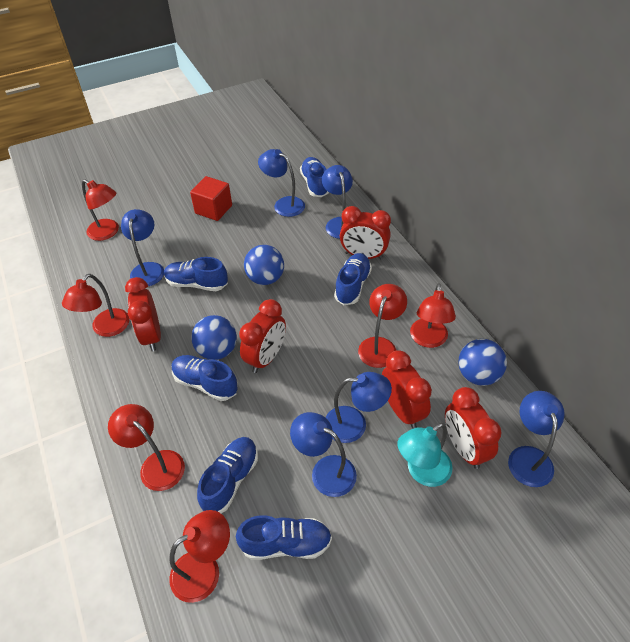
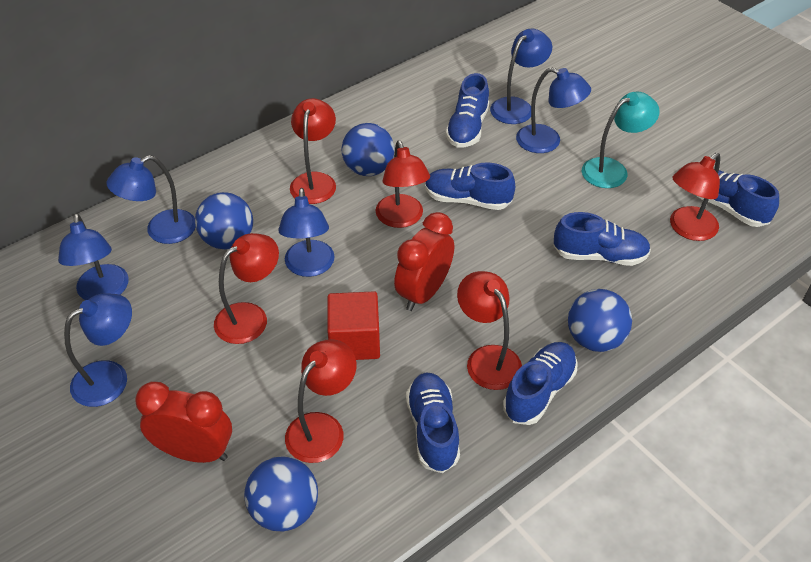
blue ball: 3 -> 4
red clock: 5 -> 2

